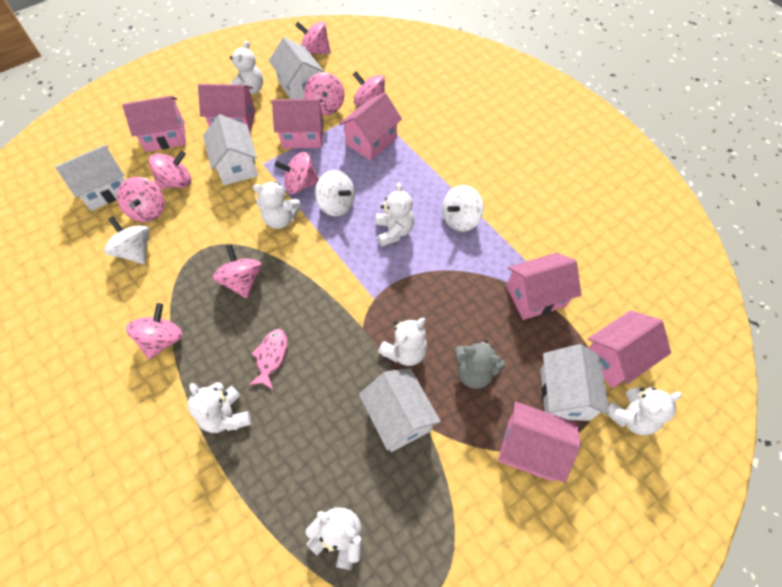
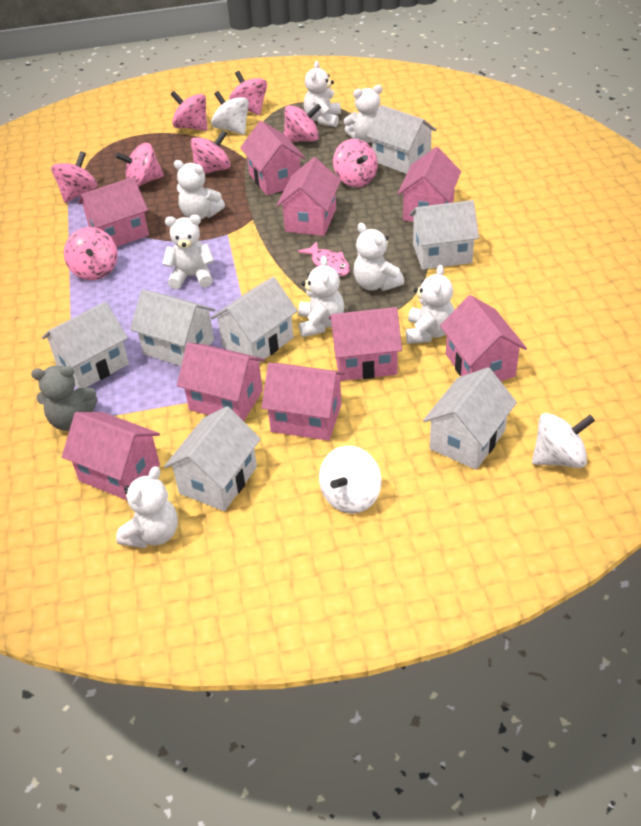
pink house: 7 -> 9
white house: 5 -> 7
white teddy bear: 7 -> 8

